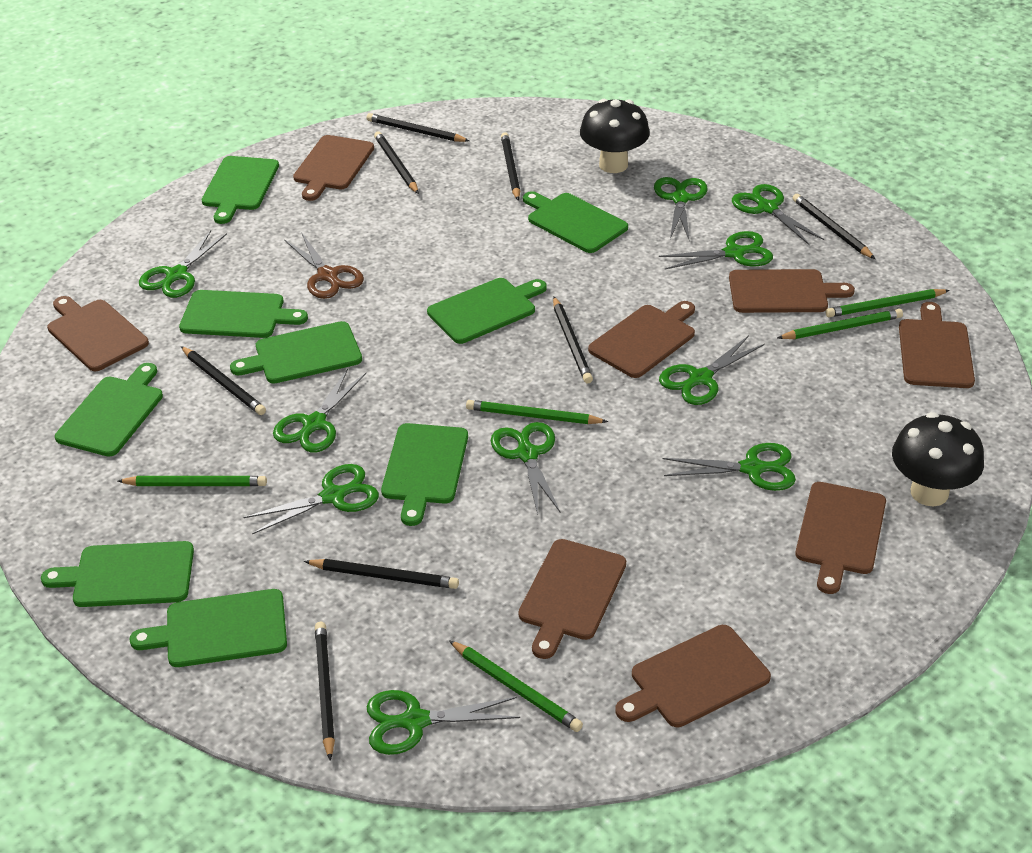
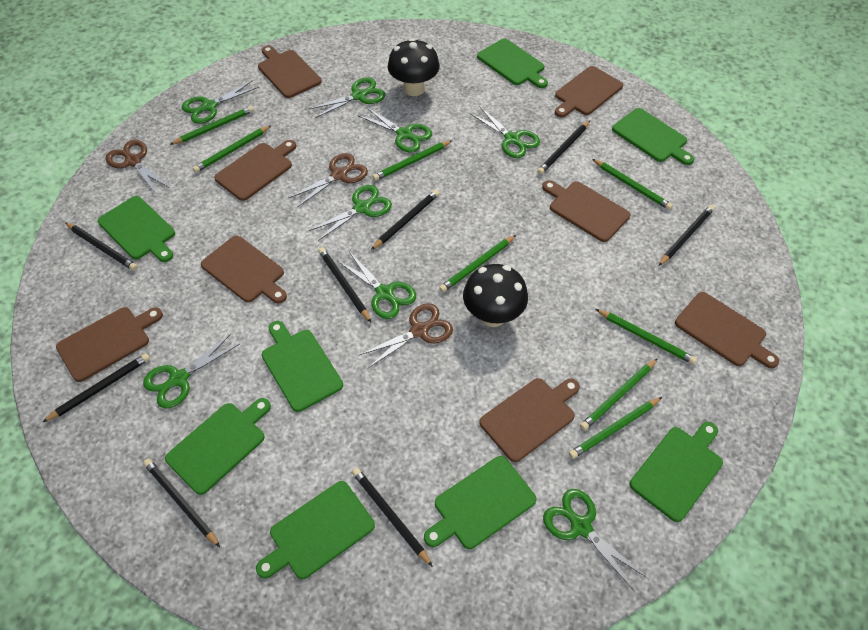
brown scissors: 1 -> 3
green cutting board: 9 -> 8
green pencil: 5 -> 8
green scissors: 10 -> 8

